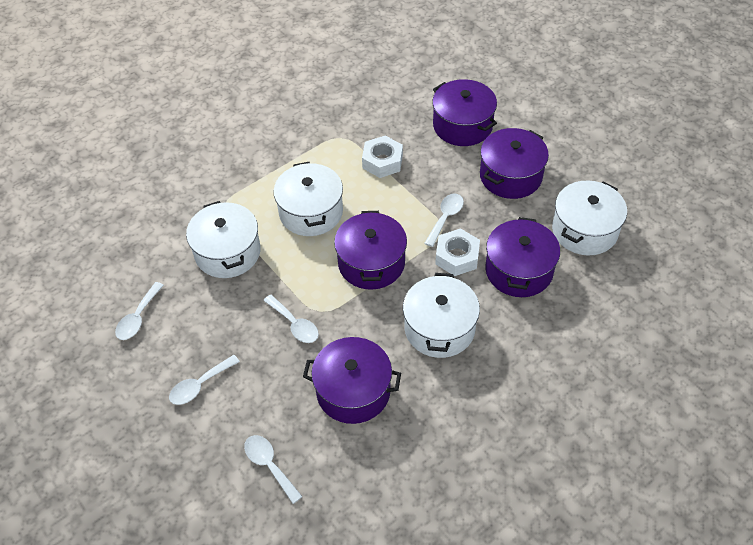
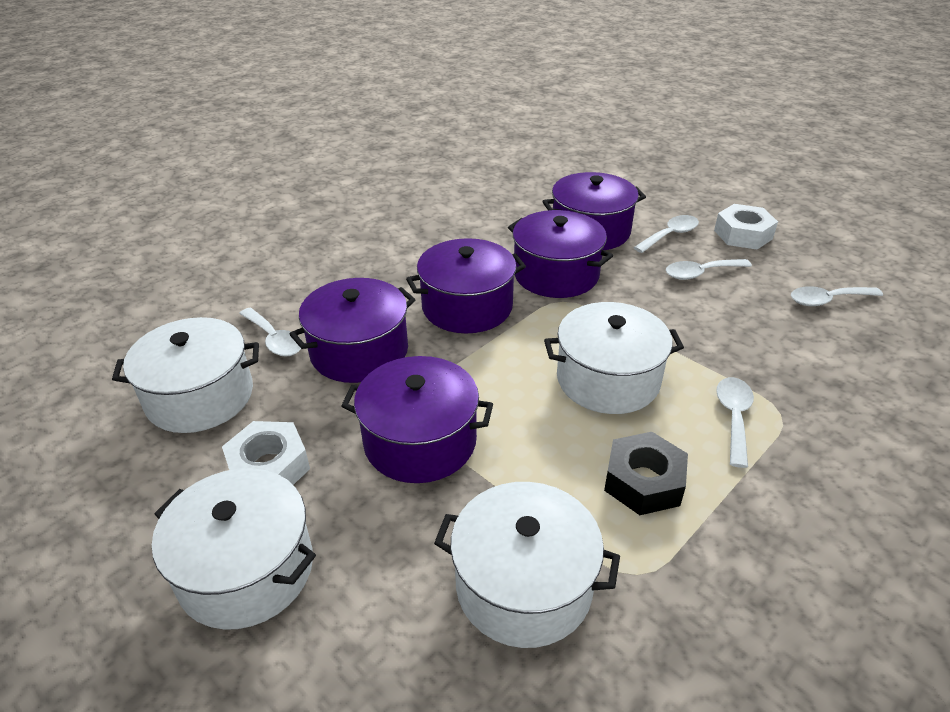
black nut: 0 -> 1

